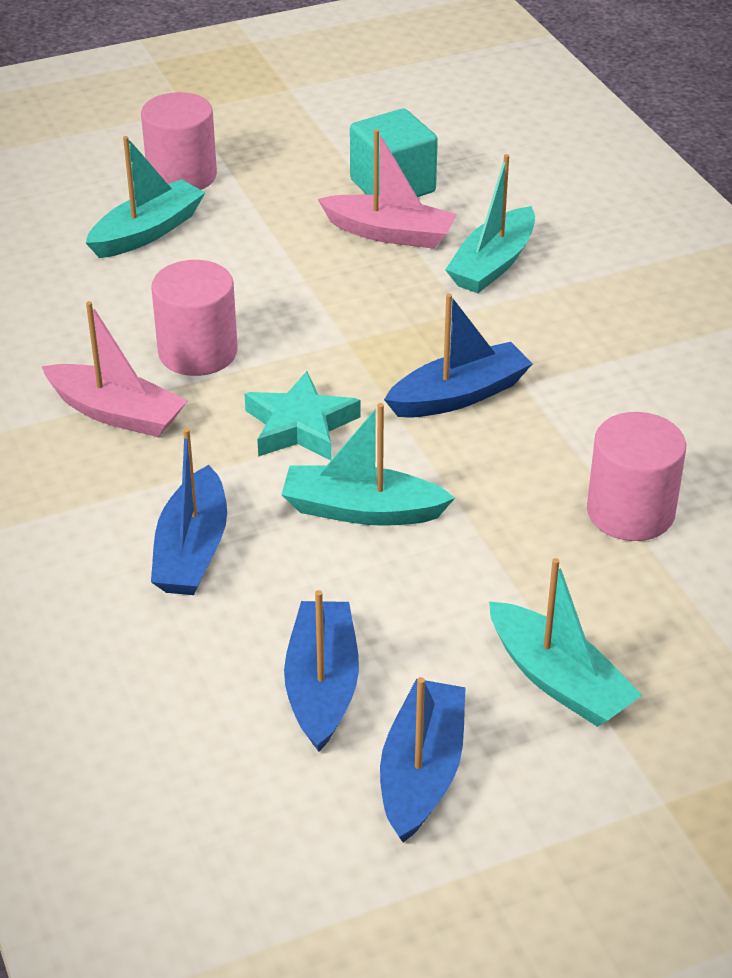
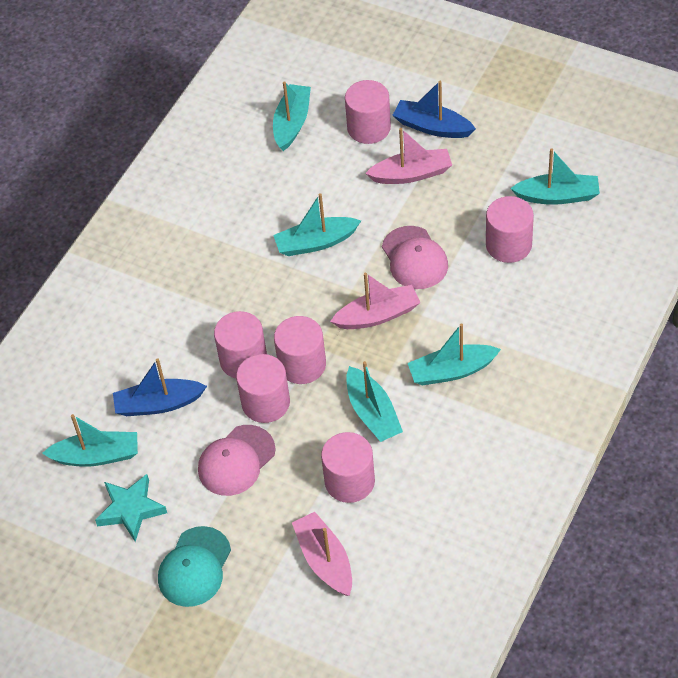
blue boat: 4 -> 2
pink boat: 2 -> 3
pink cap: 0 -> 2
pink cylinder: 3 -> 6
turquoise boat: 4 -> 6
turquoise cap: 0 -> 1
turquoise cube: 1 -> 0

